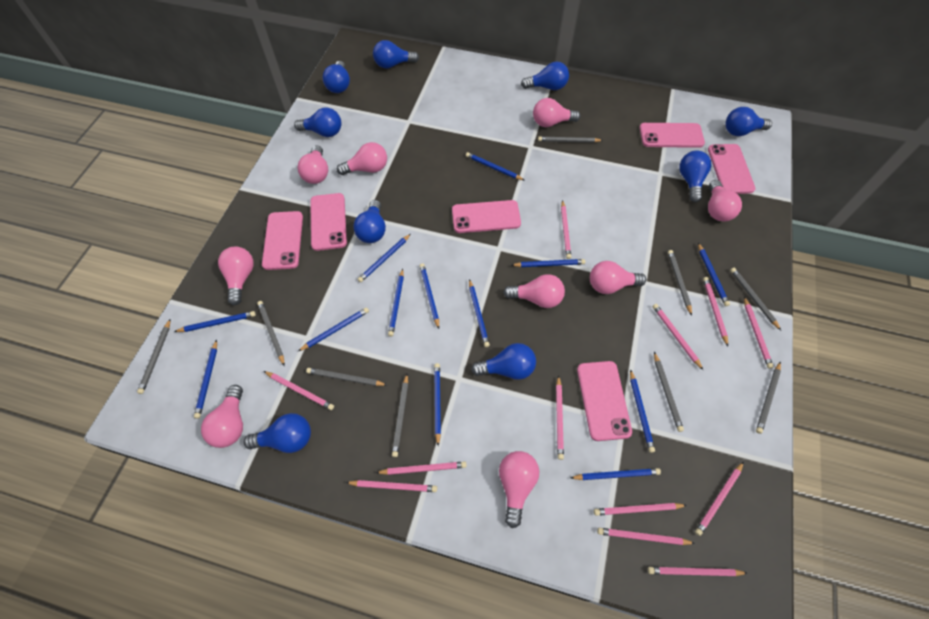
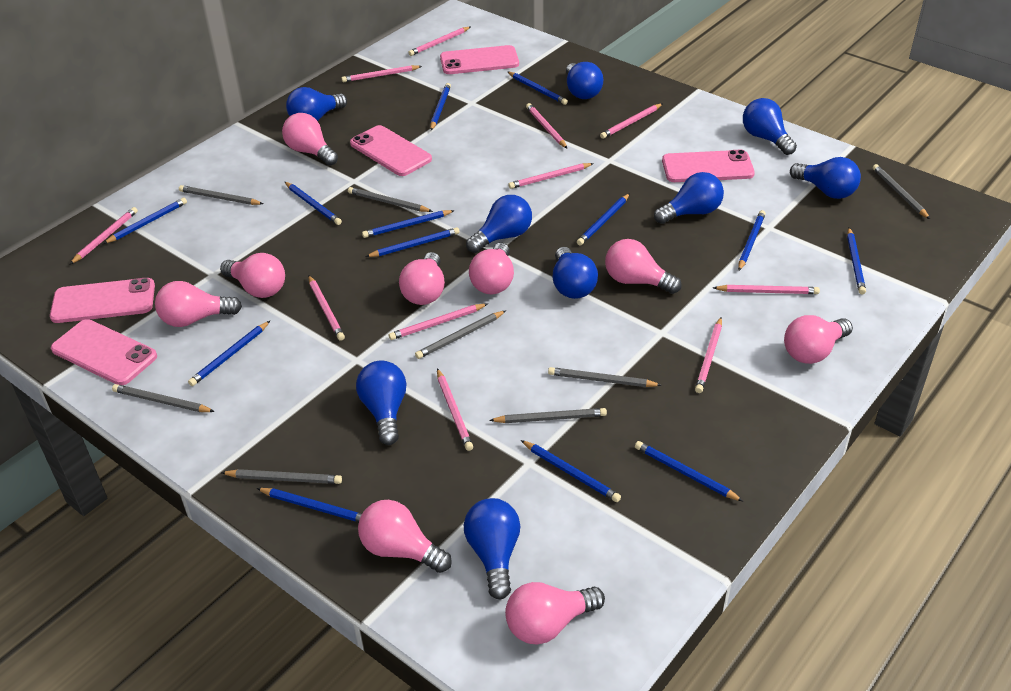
grey pencil: 9 -> 8
pink pencil: 12 -> 11
pink phone: 6 -> 5

